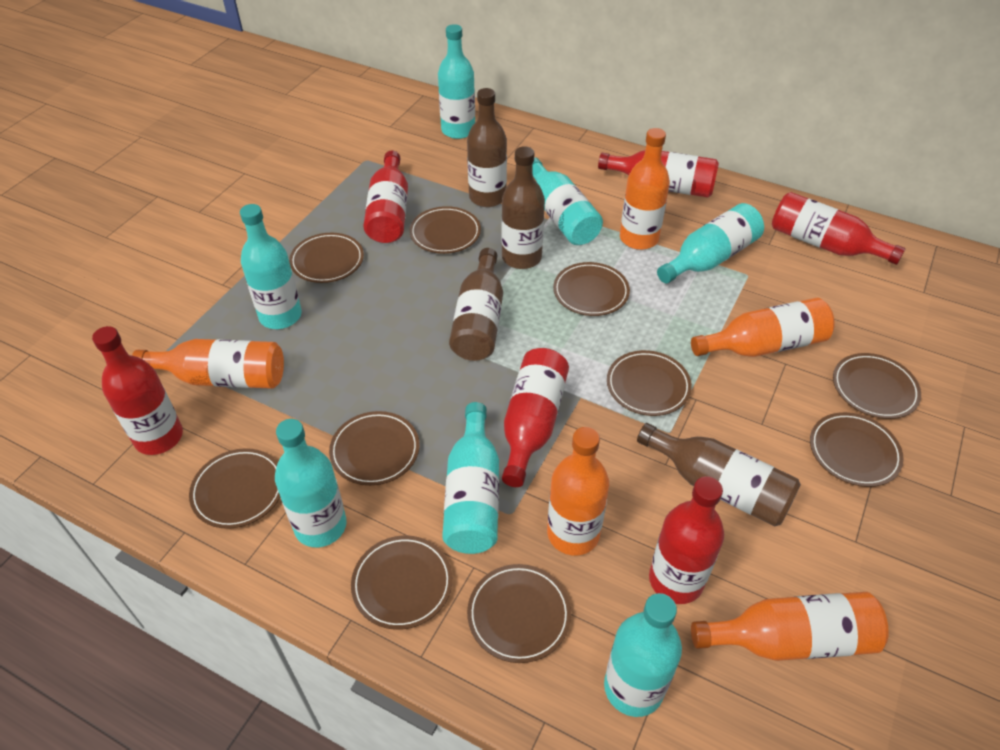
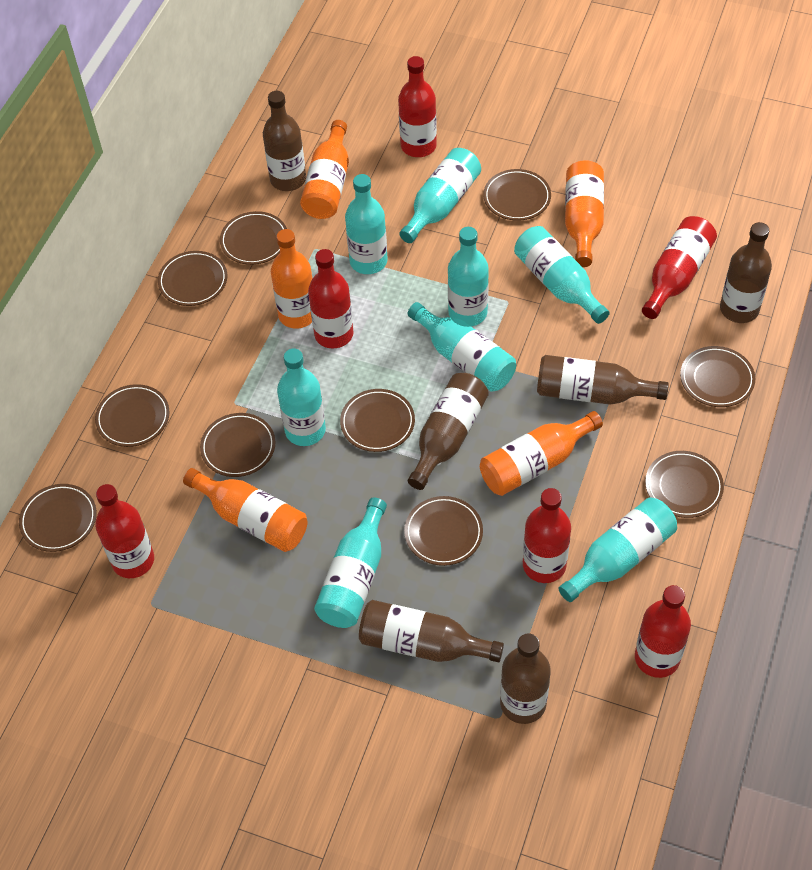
brown bottle: 4 -> 6
turquoise bottle: 7 -> 8

